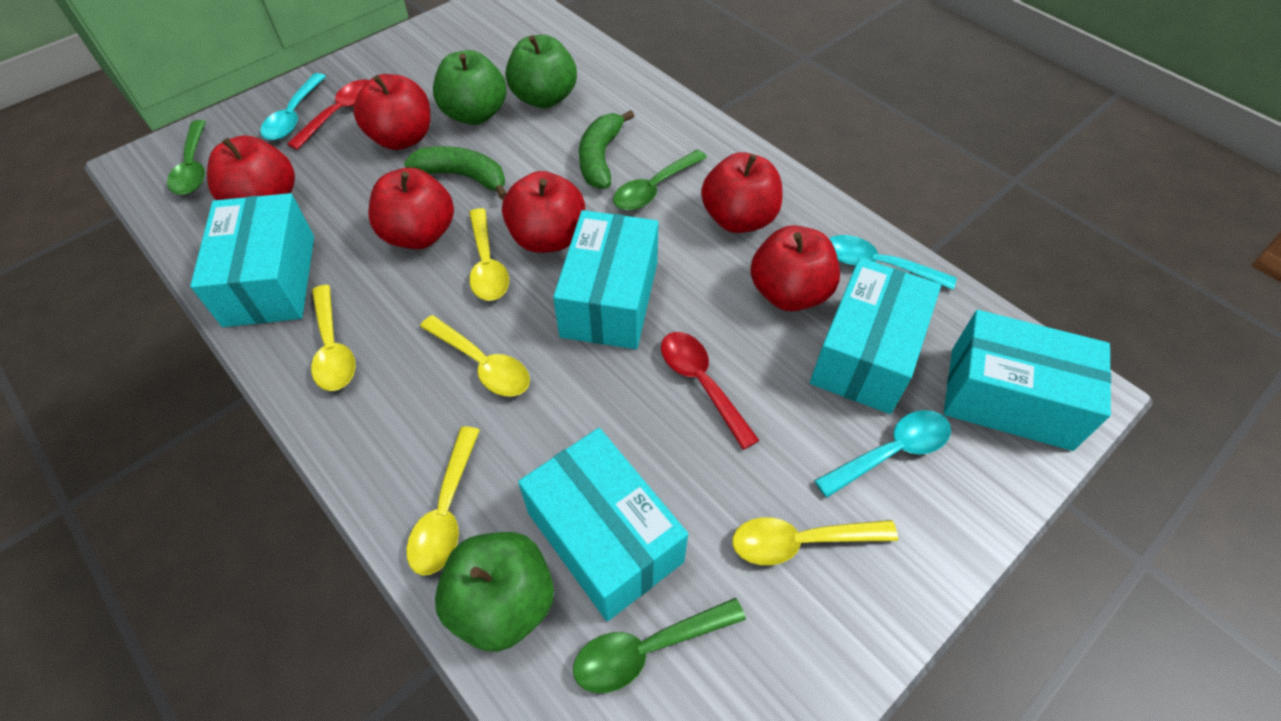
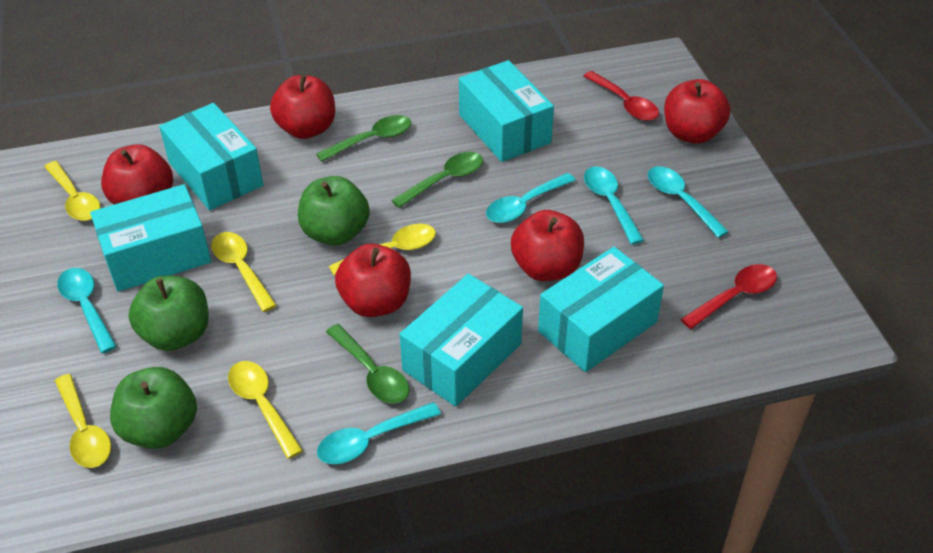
green banana: 2 -> 0
red apple: 6 -> 5
turquoise spoon: 3 -> 5

